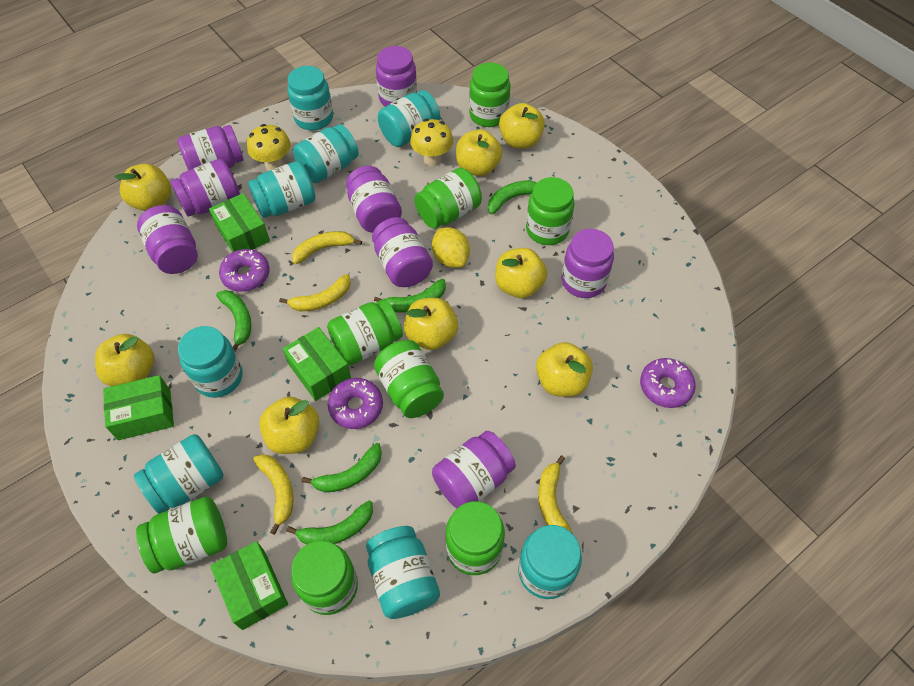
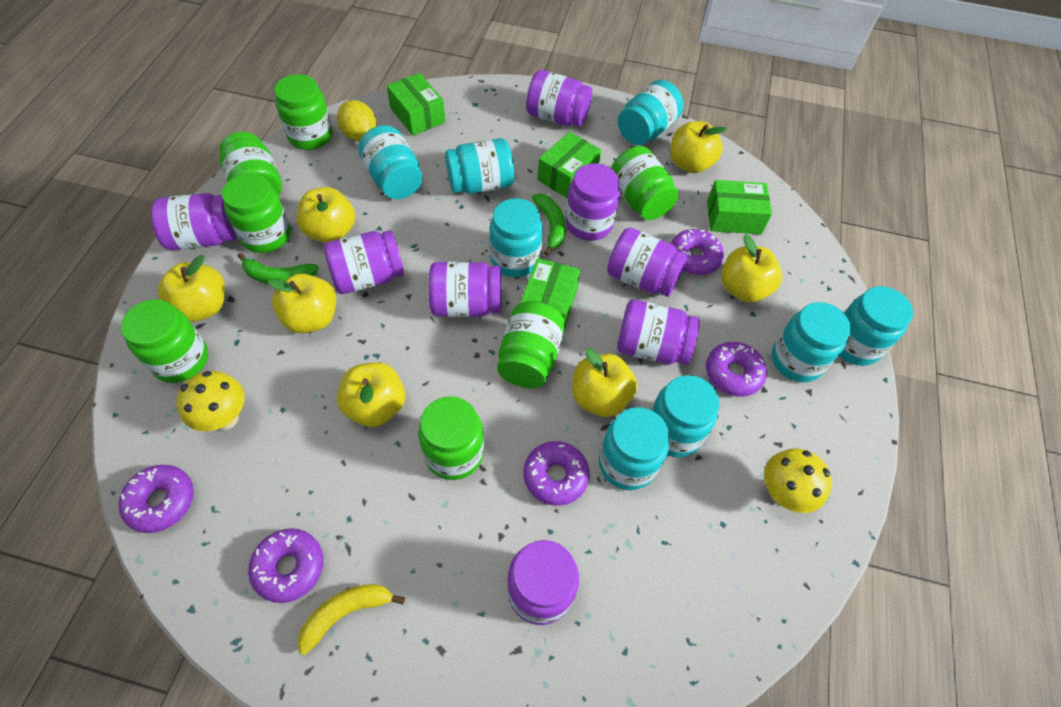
green banana: 5 -> 2
green jar: 8 -> 7
purple donut: 3 -> 5
yellow apple: 8 -> 7
yellow banana: 4 -> 1

